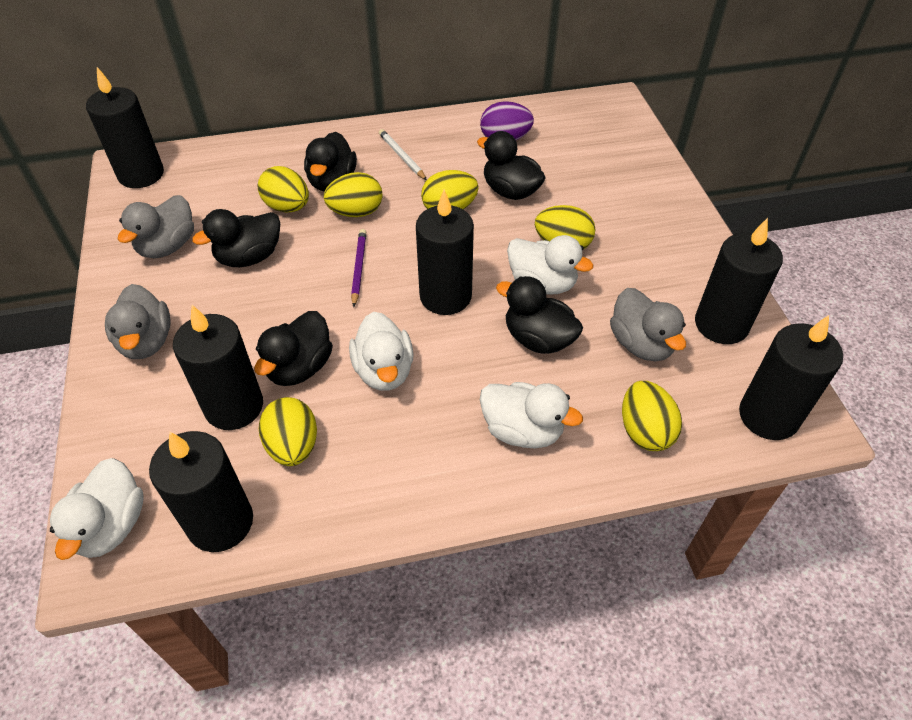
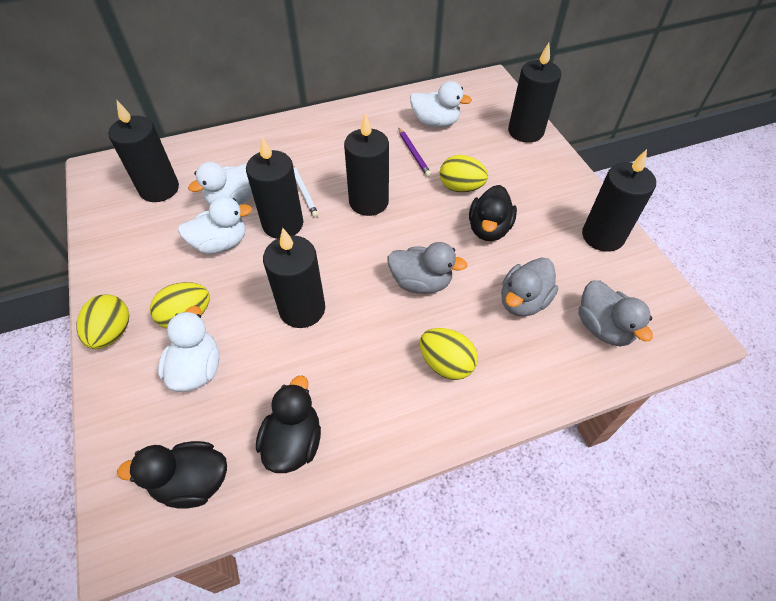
black duck: 5 -> 3
purple egg: 1 -> 0
yellow egg: 6 -> 4

